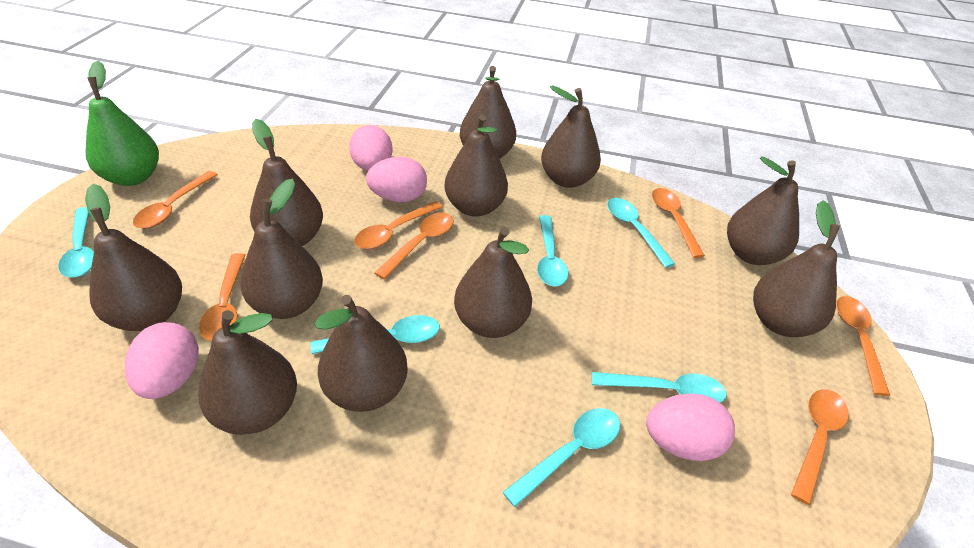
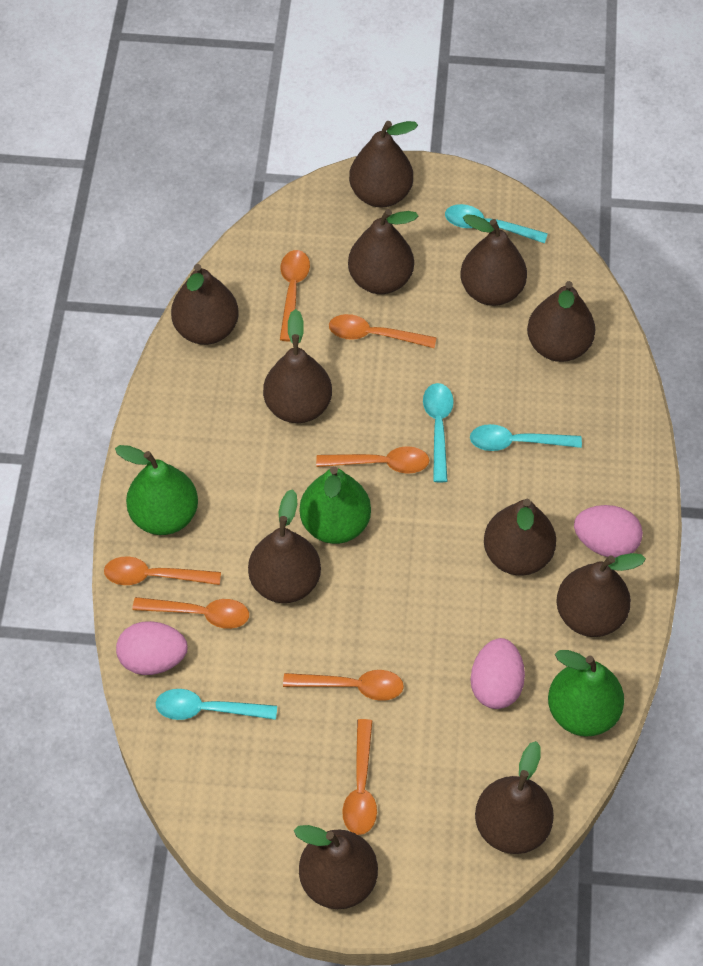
green pear: 1 -> 3
pink egg: 4 -> 3
turquoise spoon: 6 -> 4

